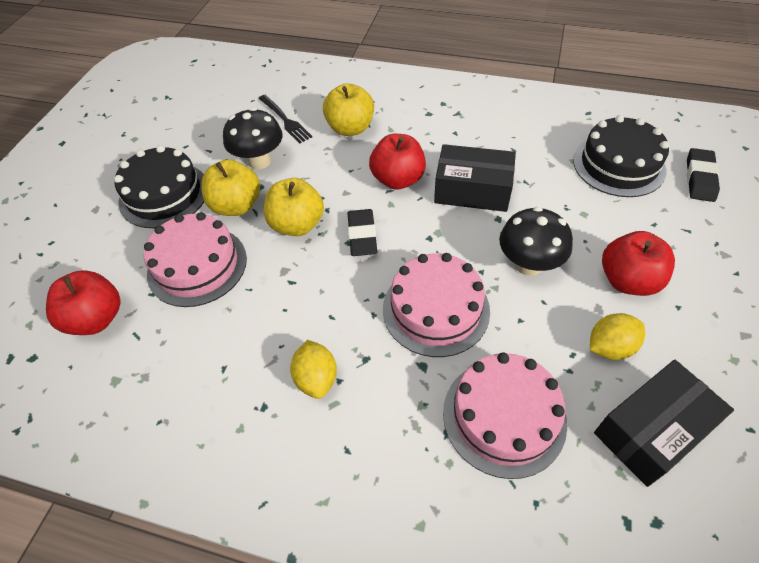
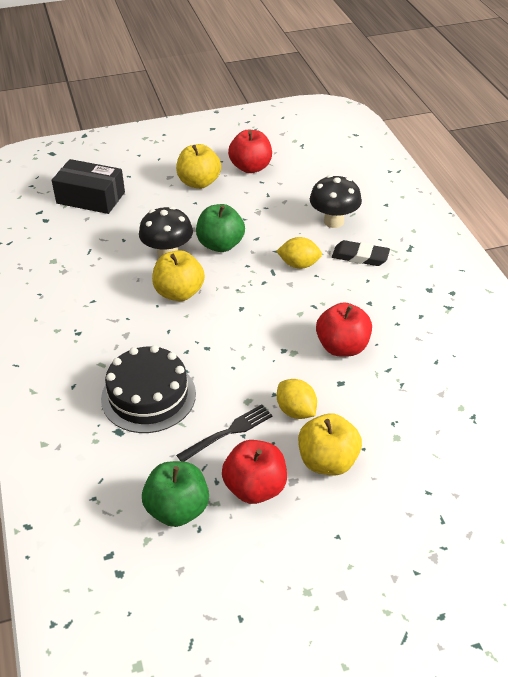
black box: 2 -> 1
black cake: 2 -> 1
black eraser: 2 -> 1
green apple: 0 -> 2
pink cake: 3 -> 0

